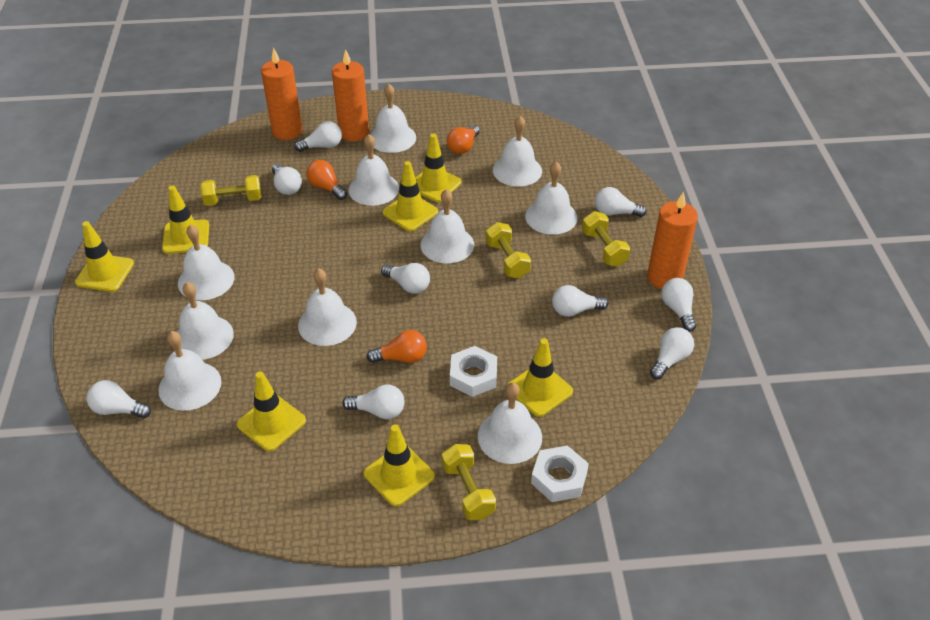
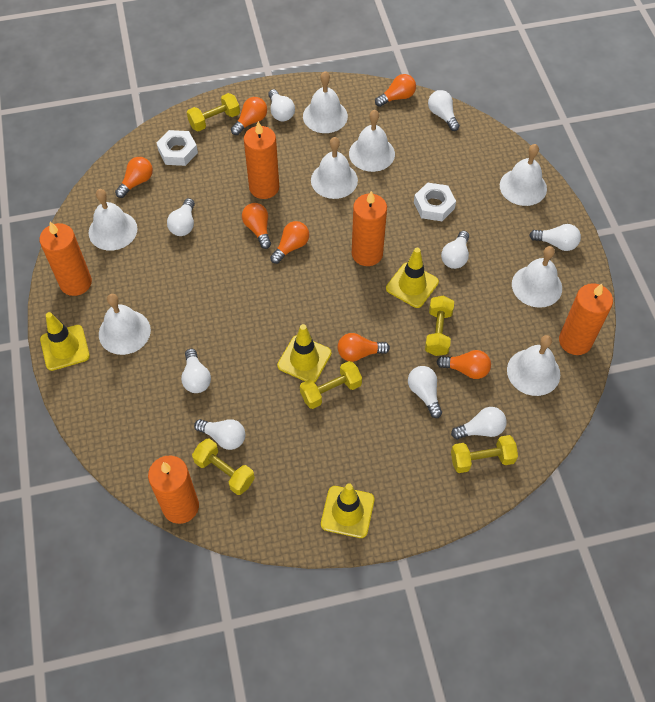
orange candle: 3 -> 5
orange light bulb: 3 -> 7
white bell: 10 -> 8
yellow dumbbell: 4 -> 5
yellow traffic cone: 7 -> 4

